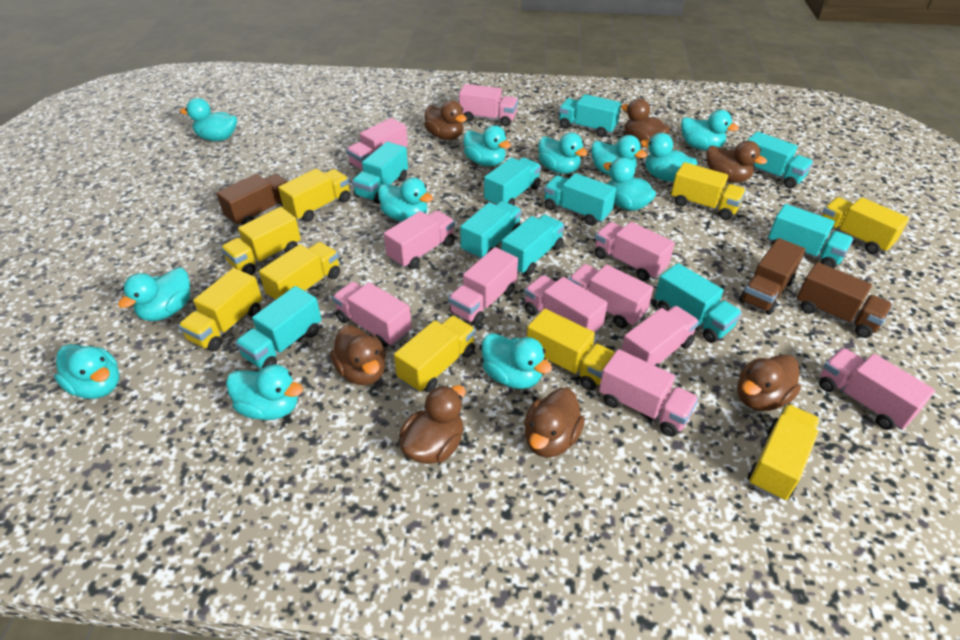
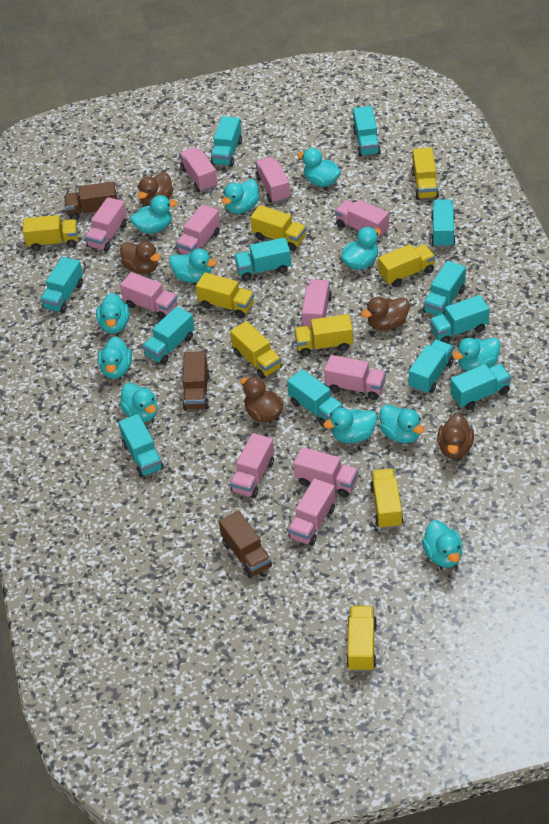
brown duck: 7 -> 5
turquoise truck: 10 -> 12

